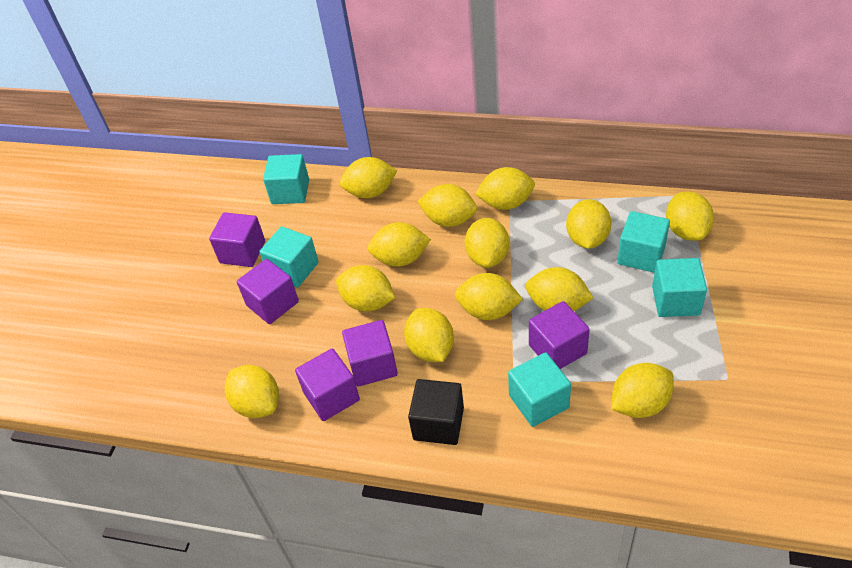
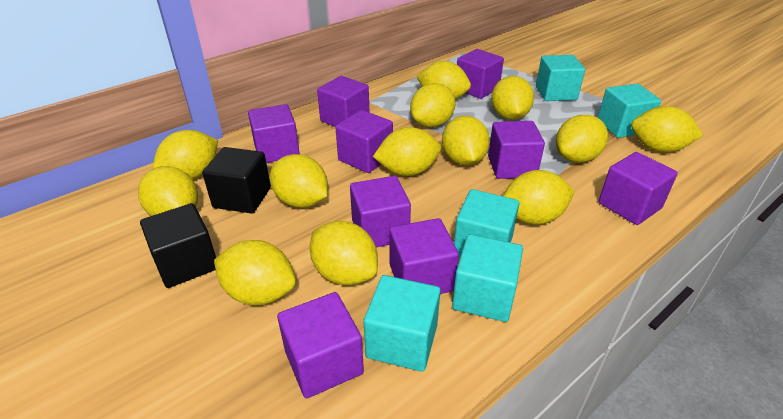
black cube: 1 -> 2
purple cube: 5 -> 9

